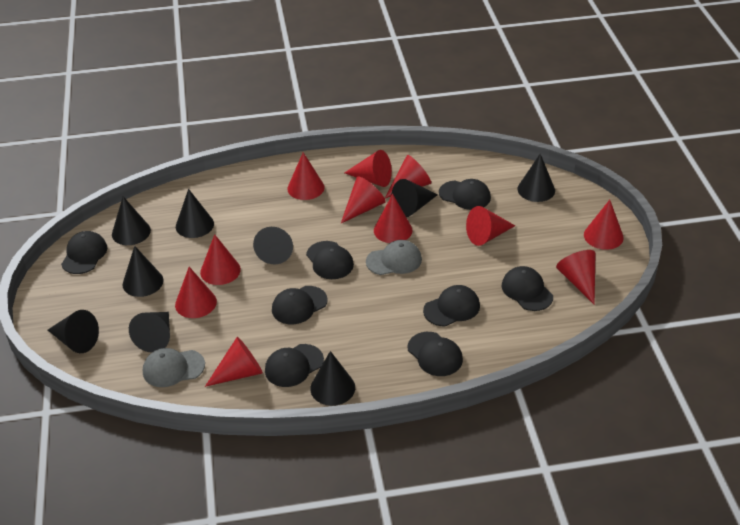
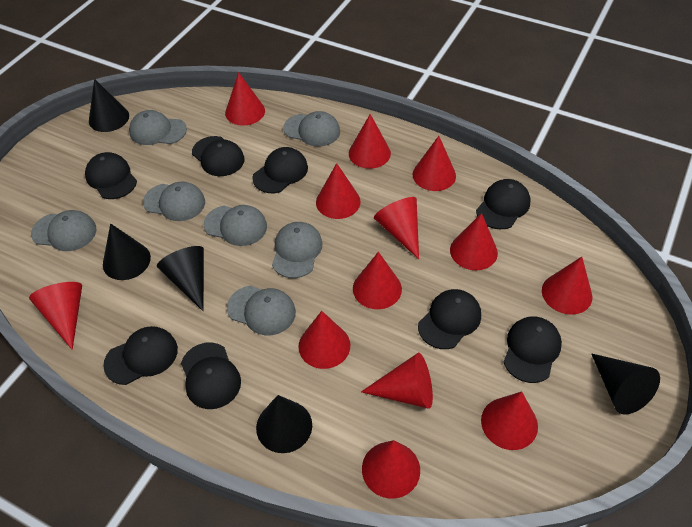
black cone: 9 -> 5
grey cap: 2 -> 7
red cone: 11 -> 13

